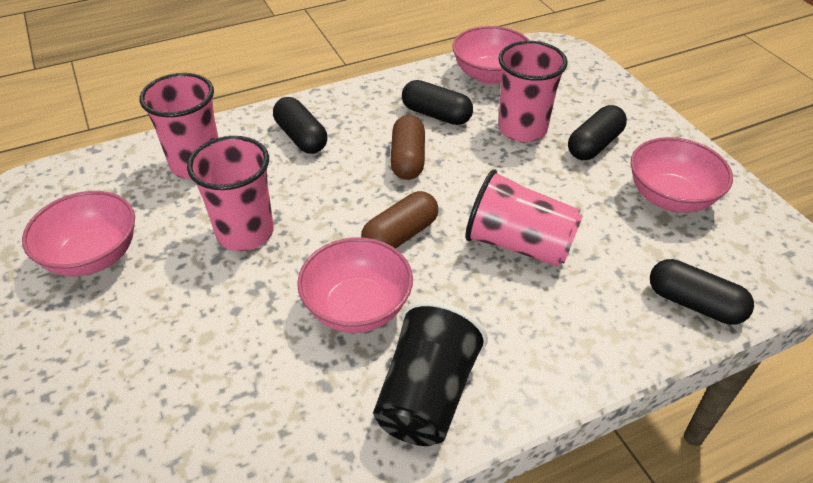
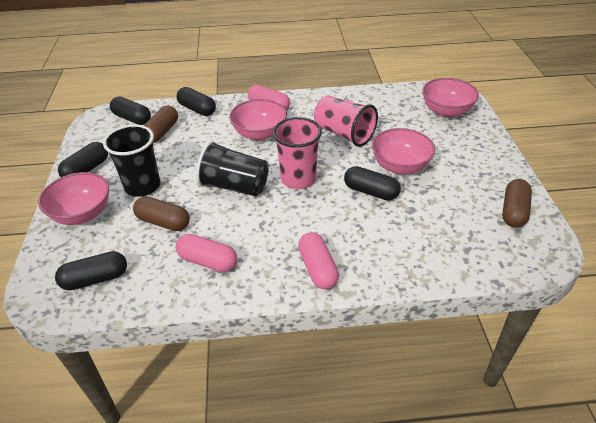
black capsule: 4 -> 5
black cup: 1 -> 2
brown capsule: 2 -> 3
pink capsule: 0 -> 3
pink cup: 4 -> 2

